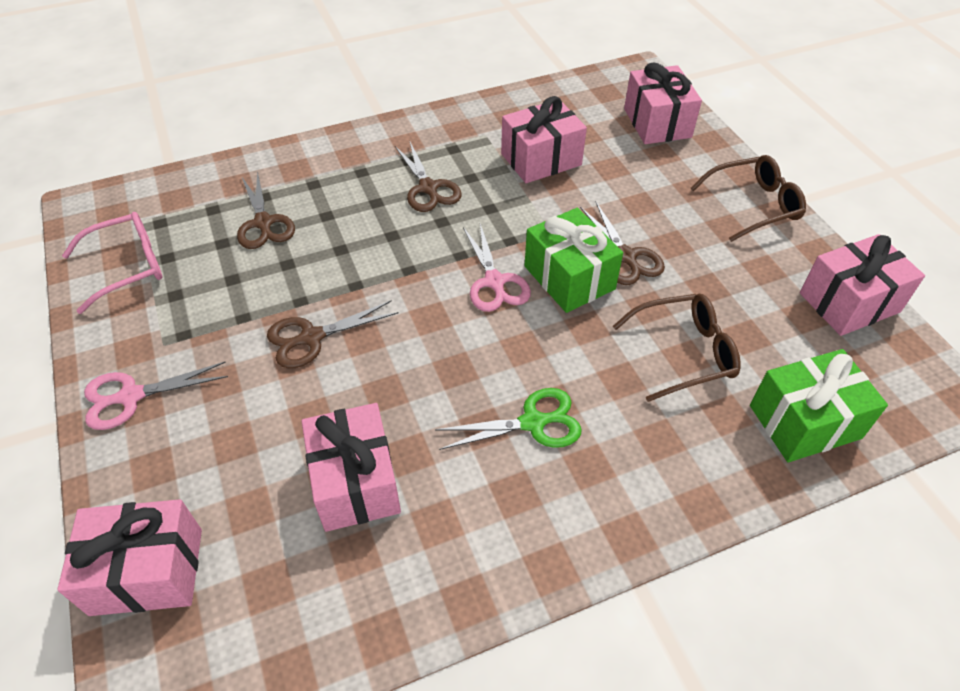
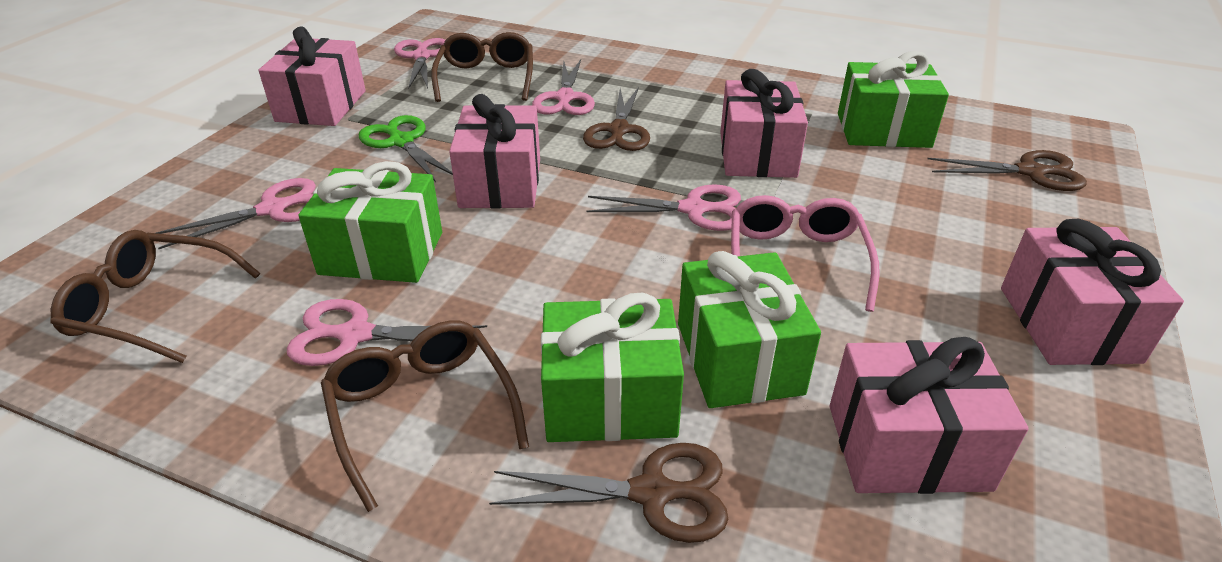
brown glasses: 2 -> 3
brown scissors: 4 -> 3
green gift: 2 -> 4
pink scissors: 2 -> 5

